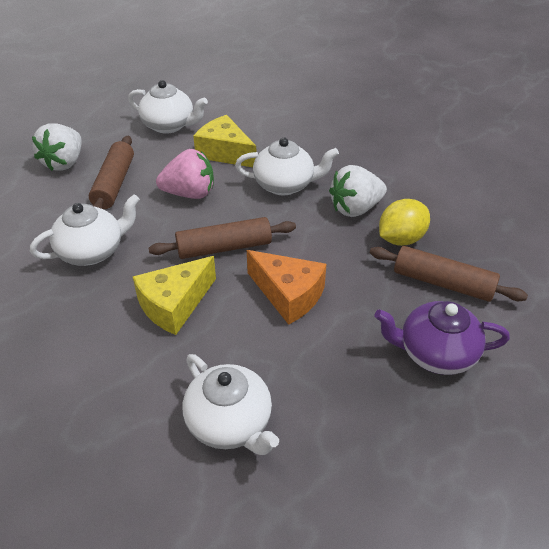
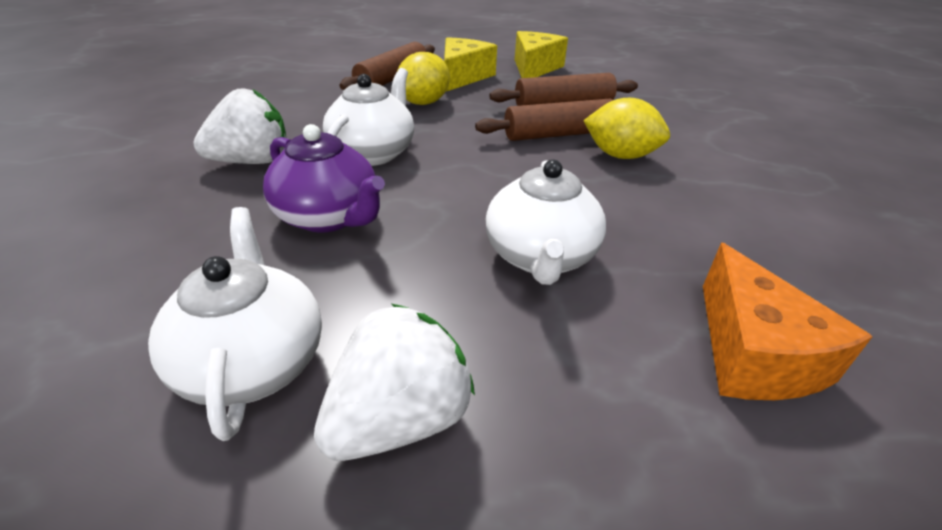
pink strawberry: 1 -> 0
white teapot: 4 -> 3
yellow lemon: 1 -> 2

